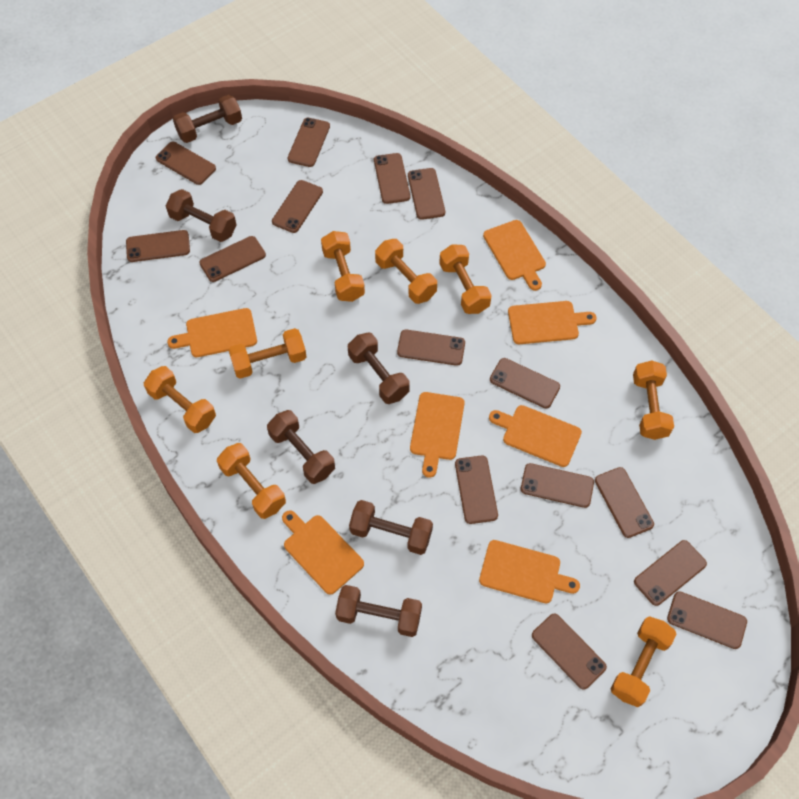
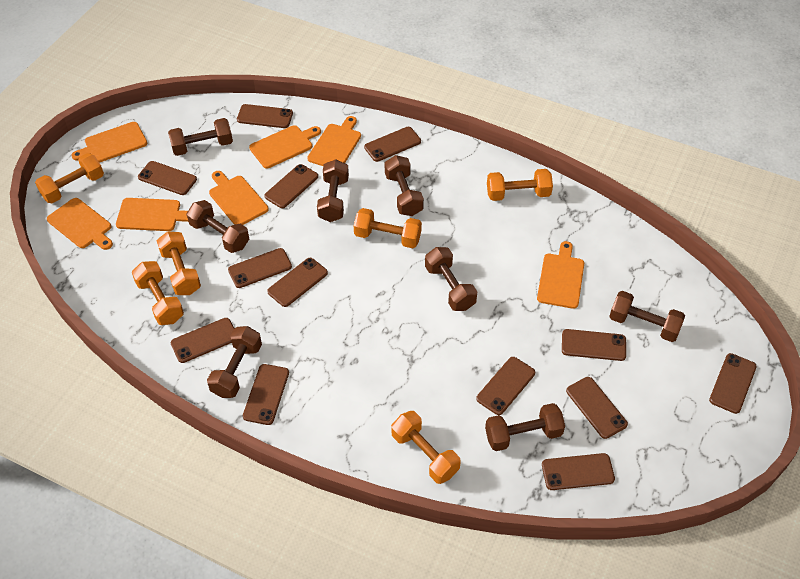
brown dumbbell: 6 -> 8
brown phone: 15 -> 13
orange dumbbell: 8 -> 6

